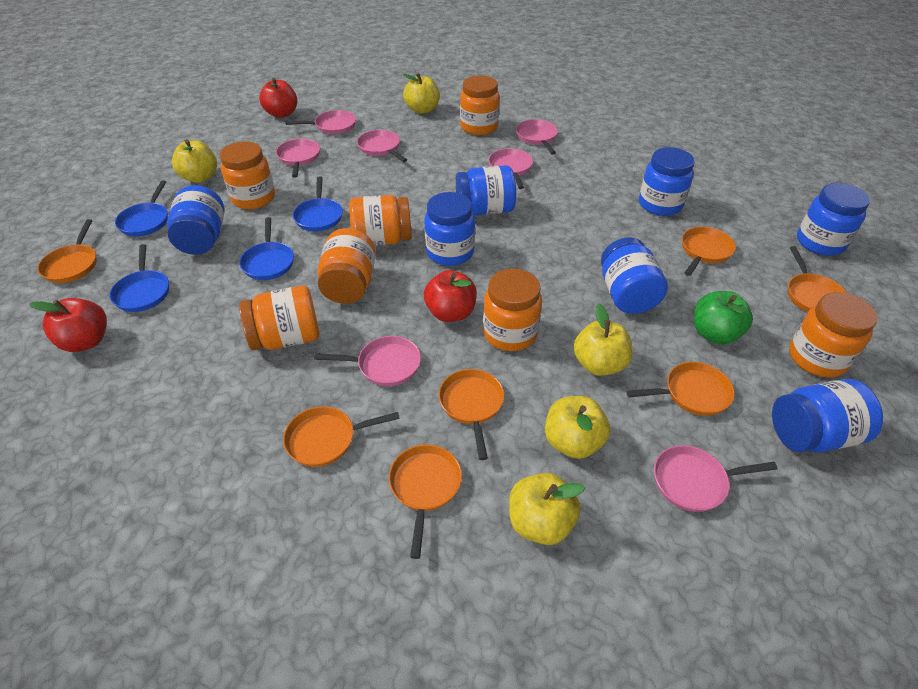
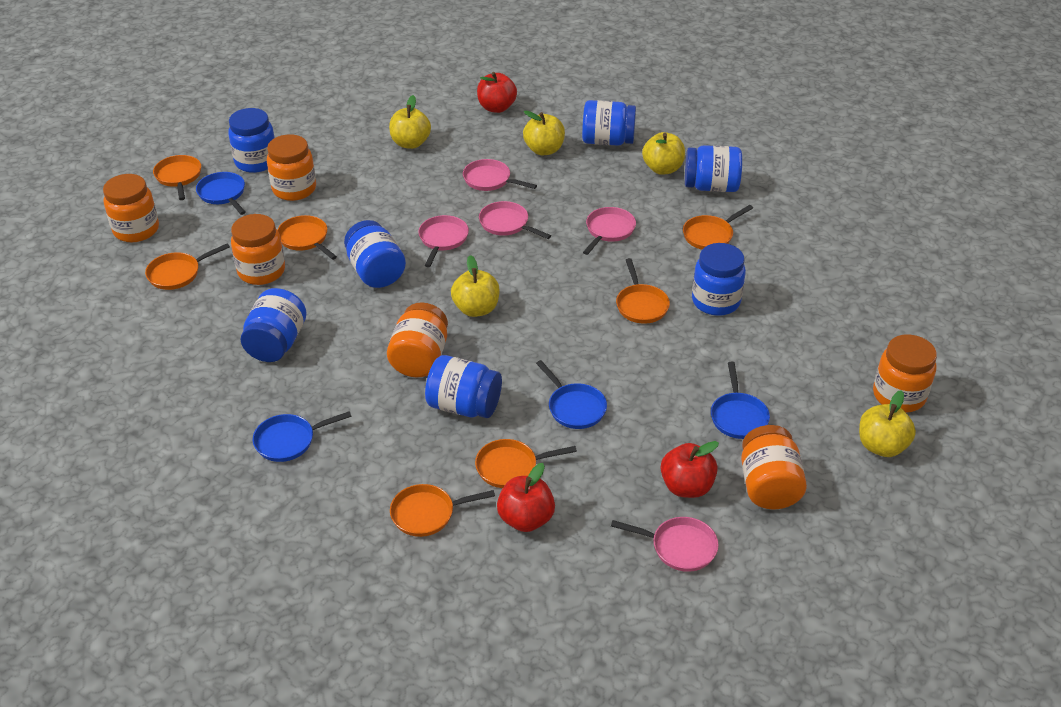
green apple: 1 -> 0
orange jar: 7 -> 6
pink pan: 7 -> 5

